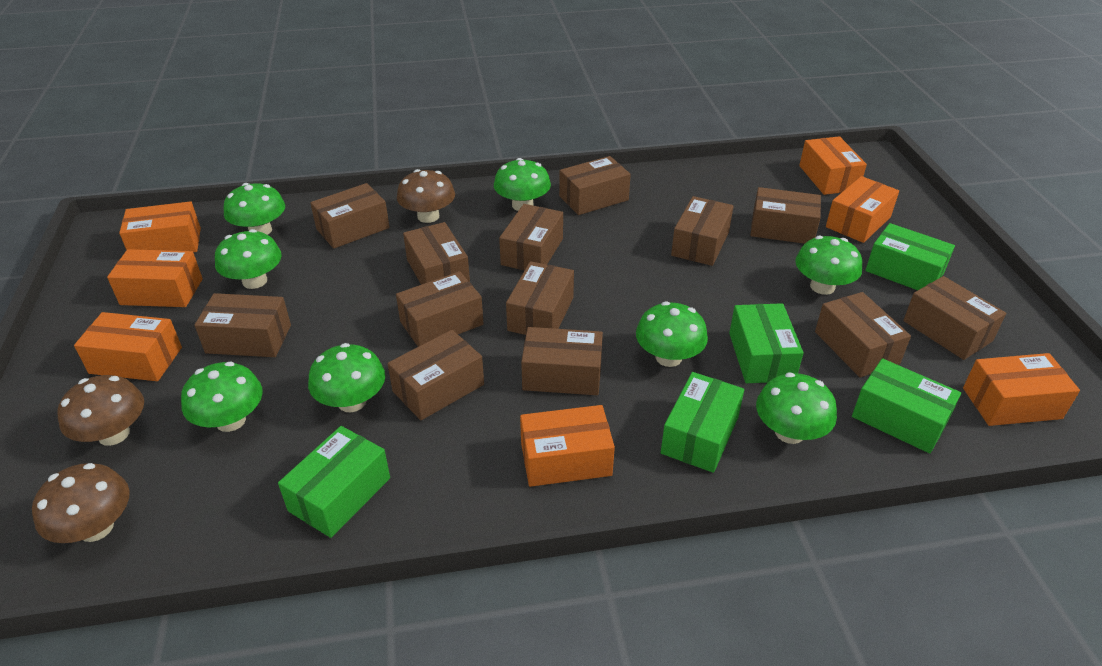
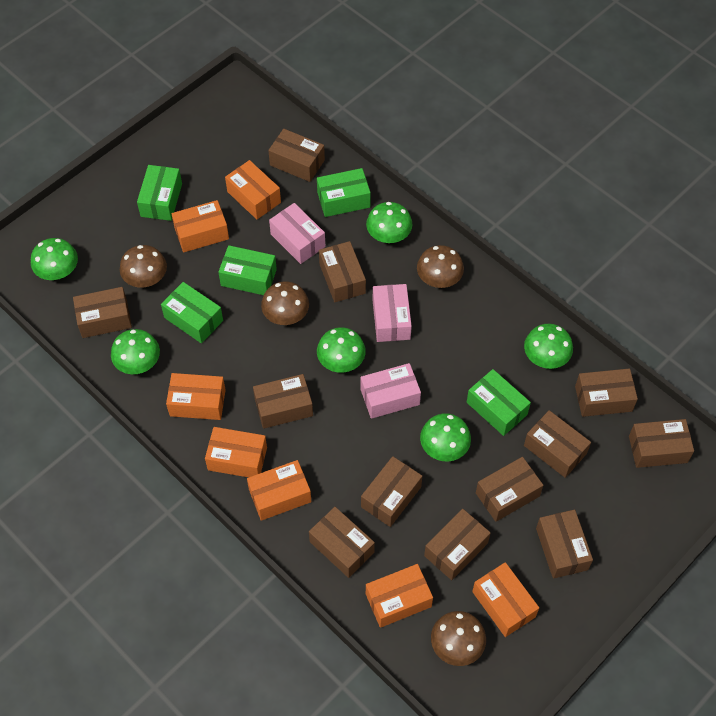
brown box: 13 -> 12
brown mushroom: 3 -> 4
green mushroom: 8 -> 6
pink box: 0 -> 3

